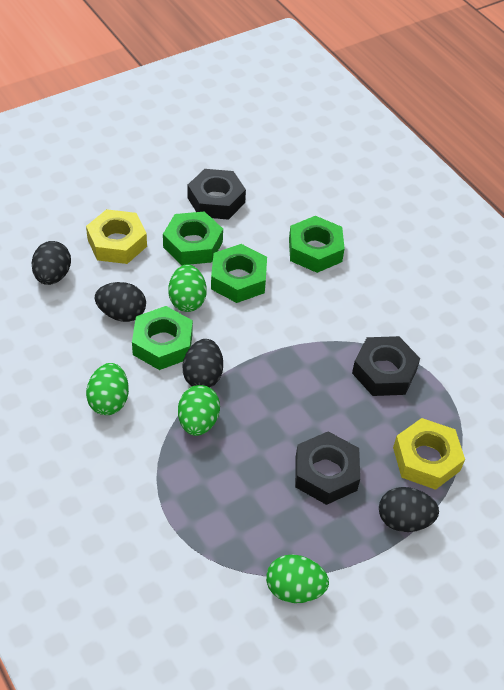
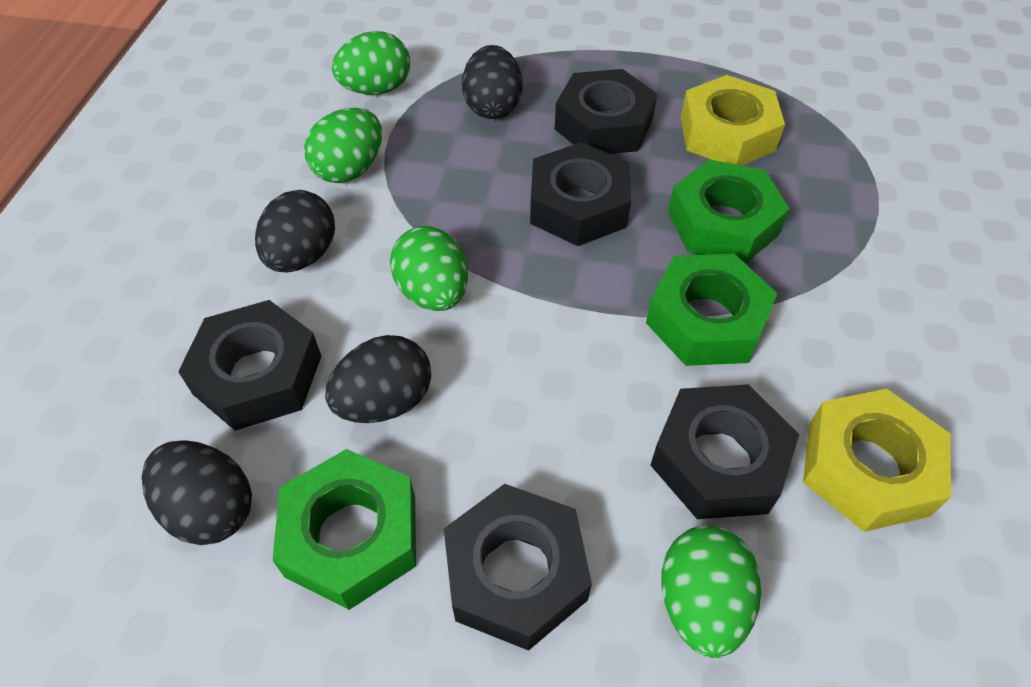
black nut: 3 -> 5
green nut: 4 -> 3

